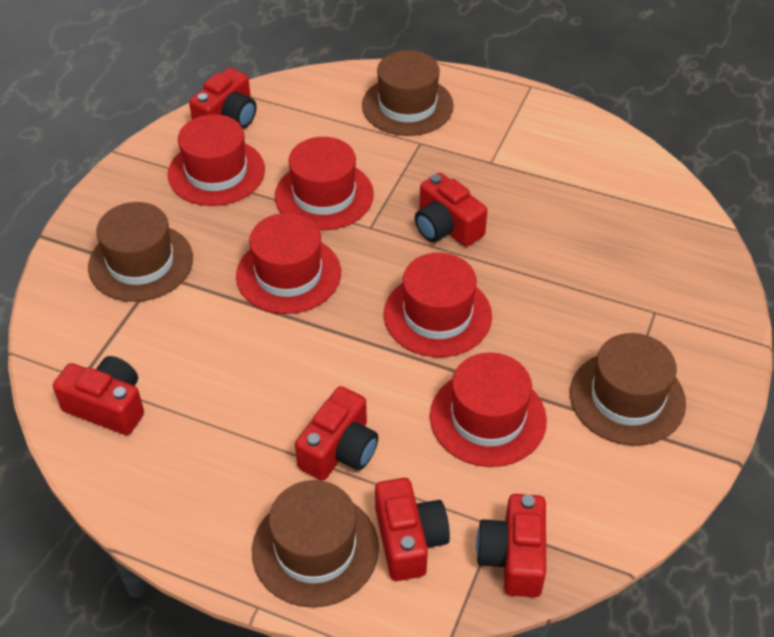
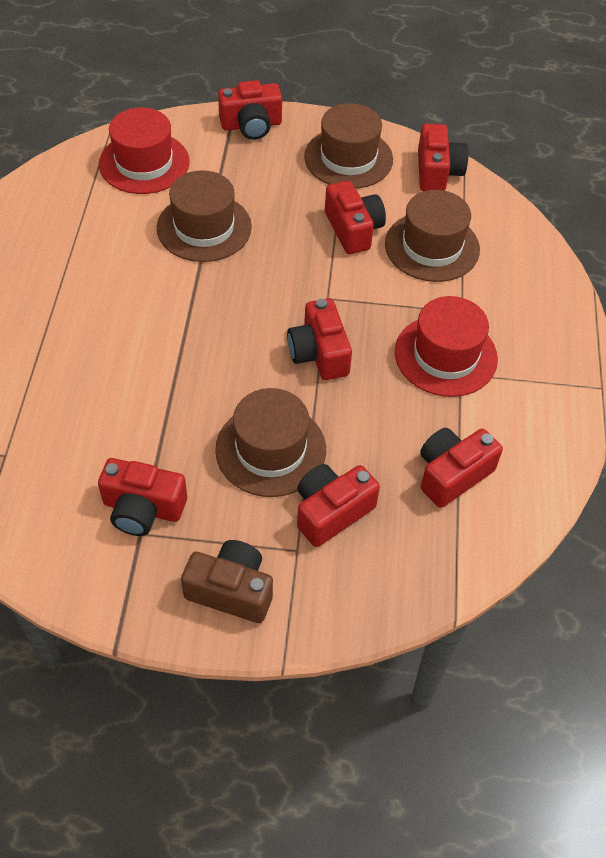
brown camera: 0 -> 1
red camera: 6 -> 7
red hat: 5 -> 2

